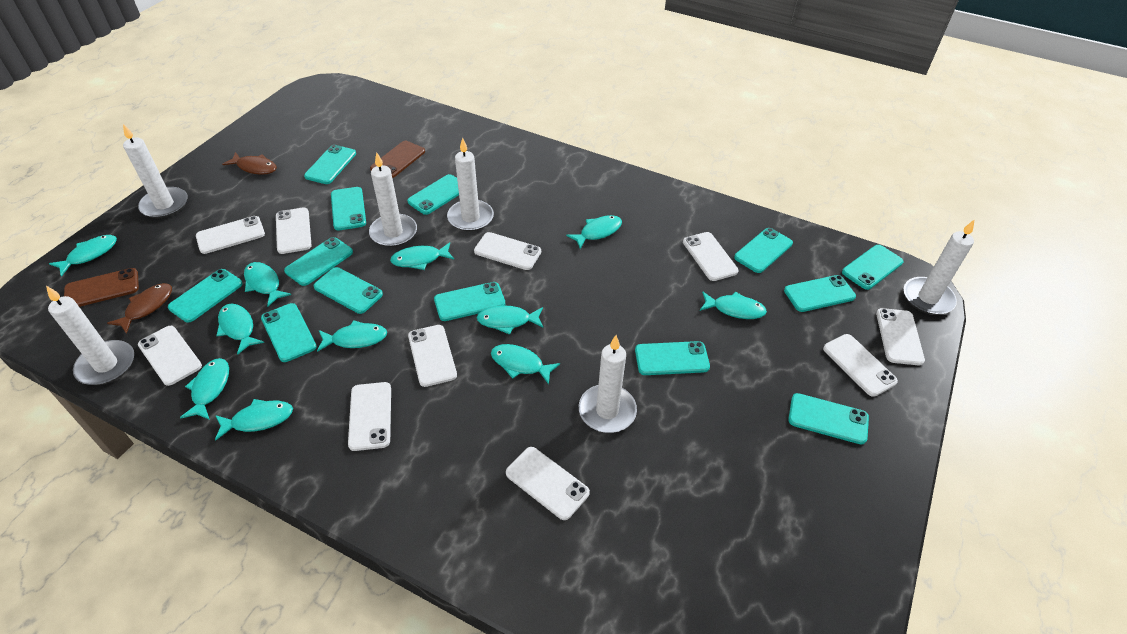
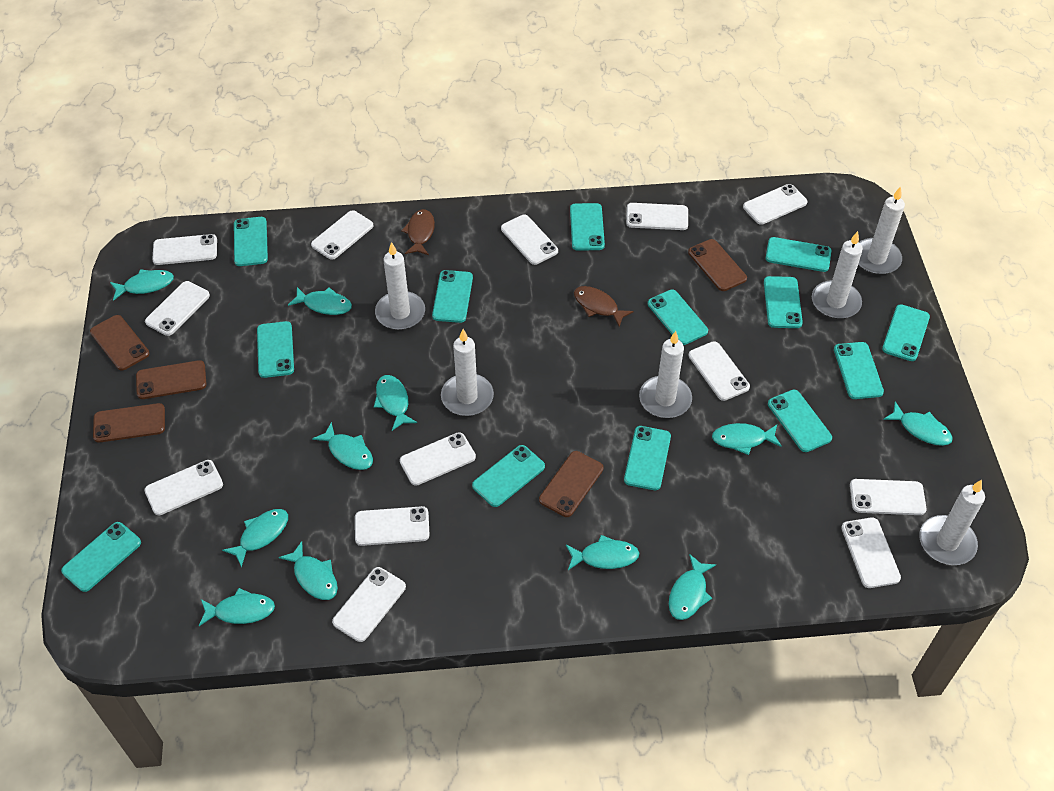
brown phone: 2 -> 5
white phone: 10 -> 13

